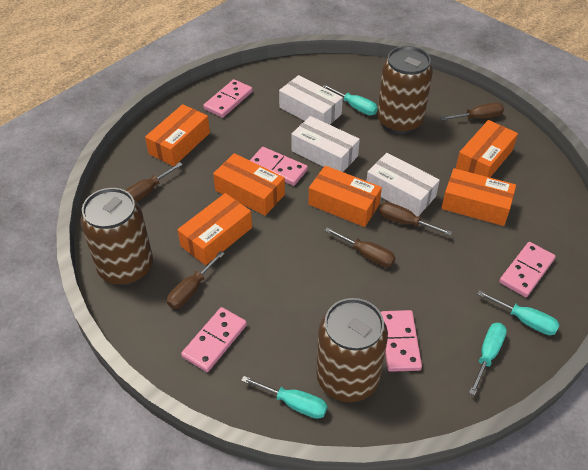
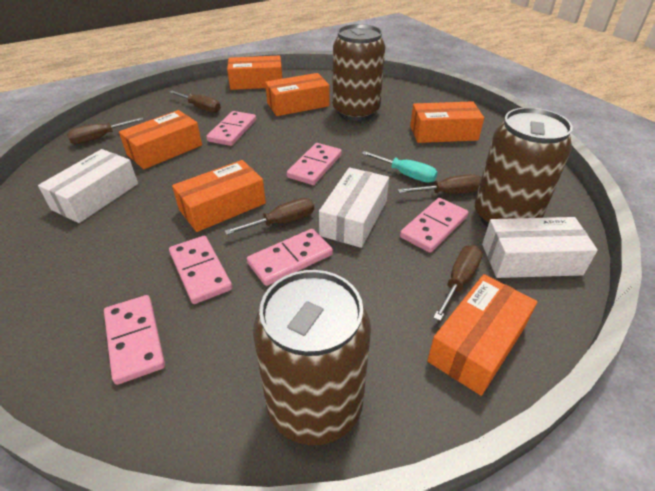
pink domino: 5 -> 6
turquoise screwdriver: 4 -> 1

